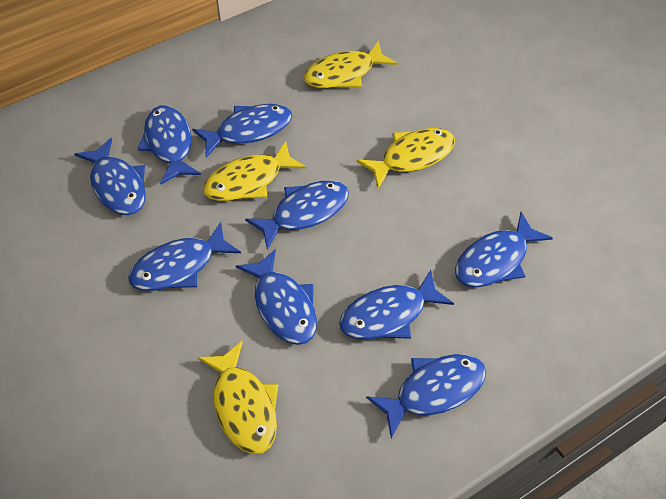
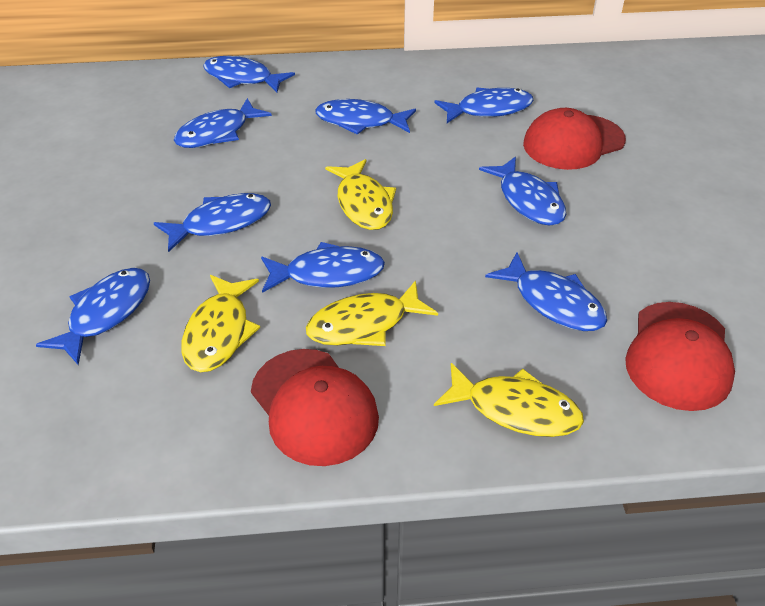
red cap: 0 -> 3

